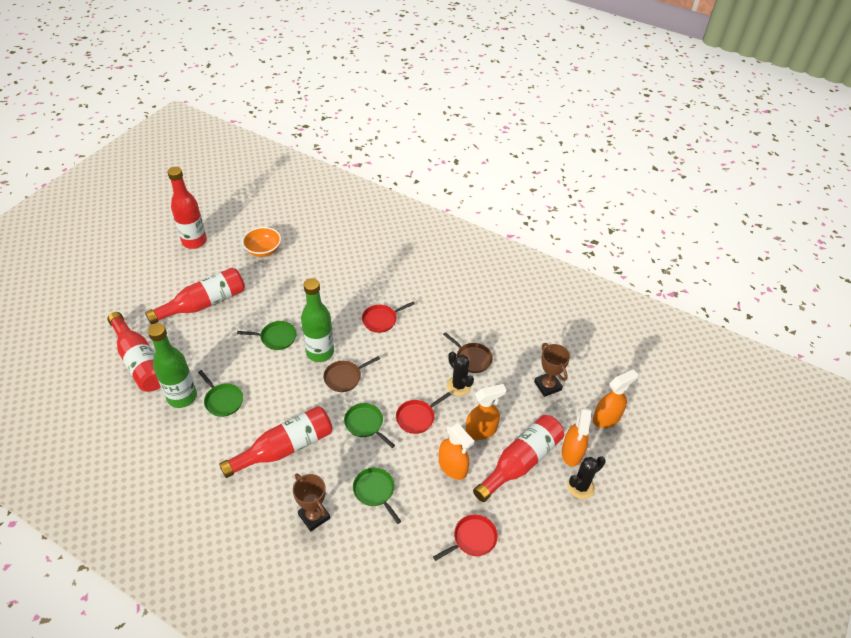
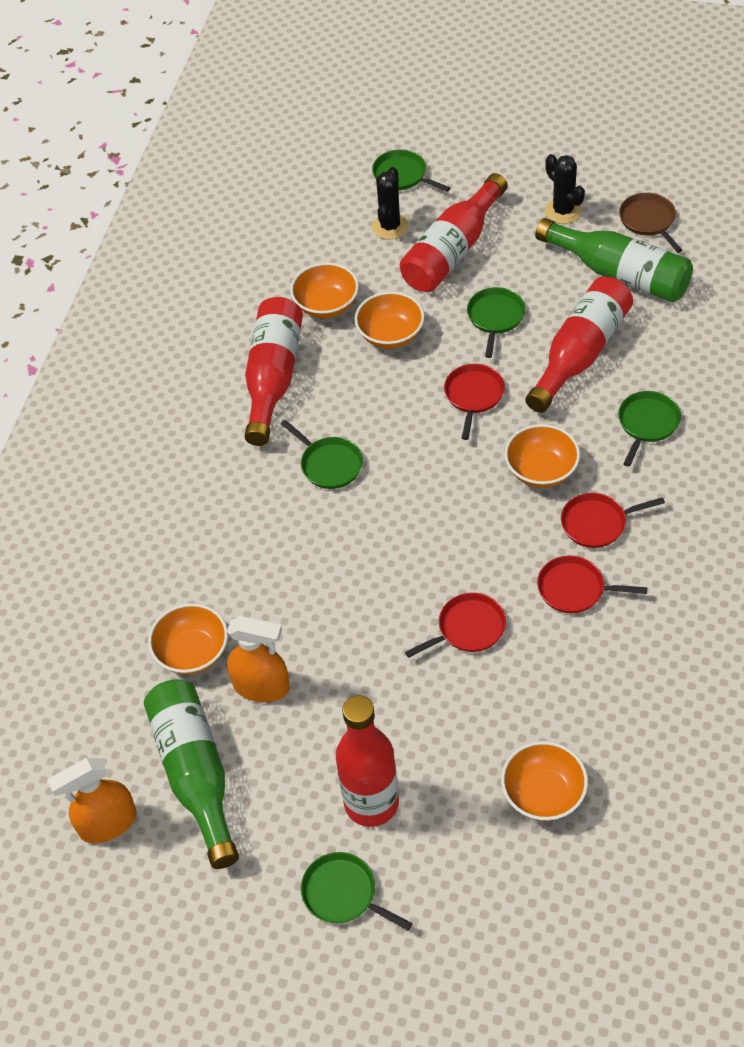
brown pan: 2 -> 1
brown trophy: 2 -> 0
green pan: 4 -> 5
orange bowl: 1 -> 5
orange spray bottle: 4 -> 2
red bottle: 5 -> 4
red pan: 3 -> 4

